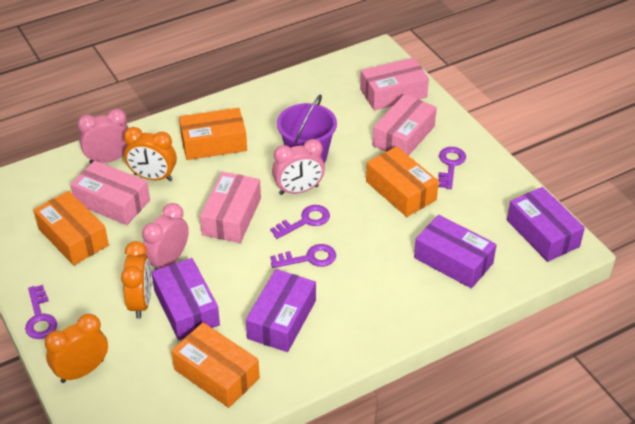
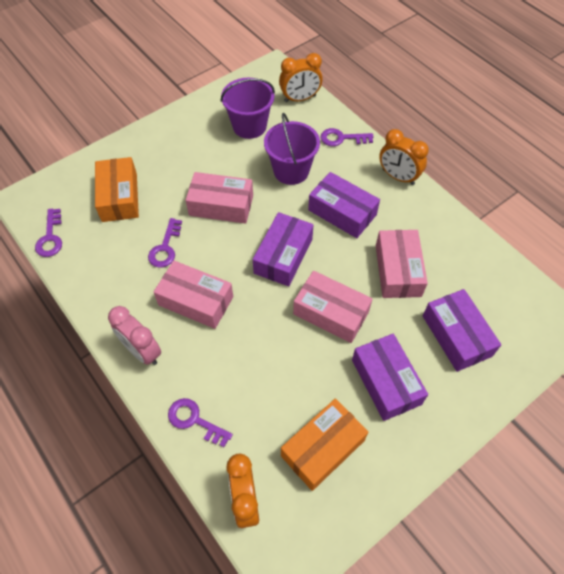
orange box: 4 -> 2
pink clock: 3 -> 1
purple bucket: 1 -> 2

